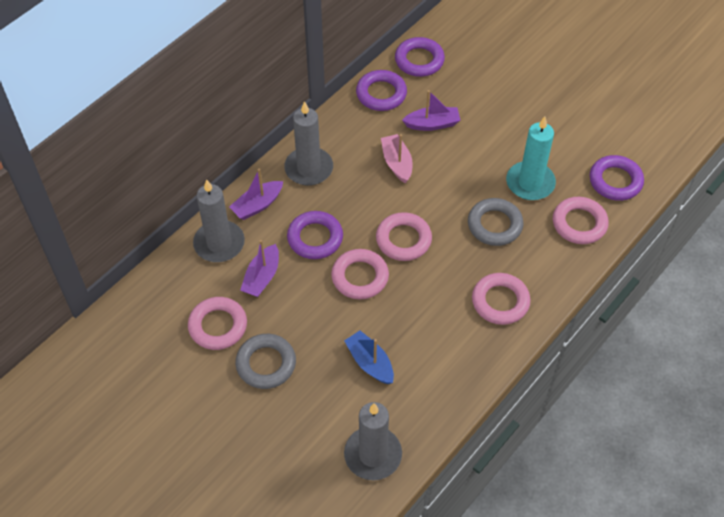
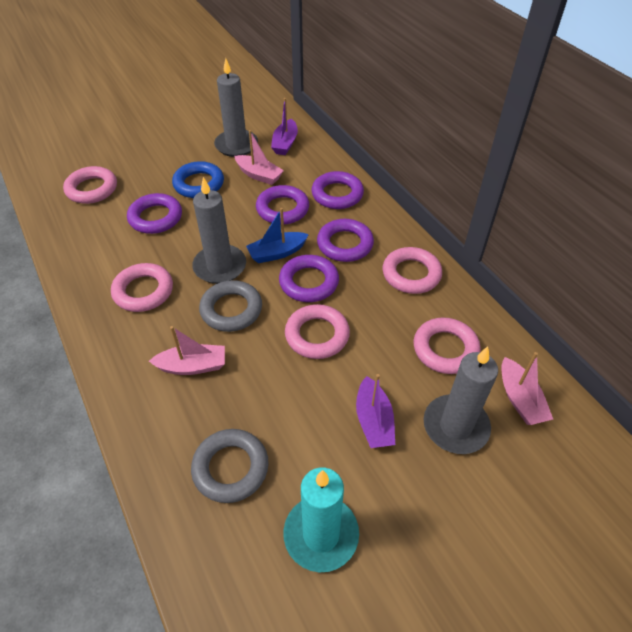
blue ring: 0 -> 1
pink boat: 1 -> 3
purple boat: 3 -> 2
purple ring: 4 -> 5

